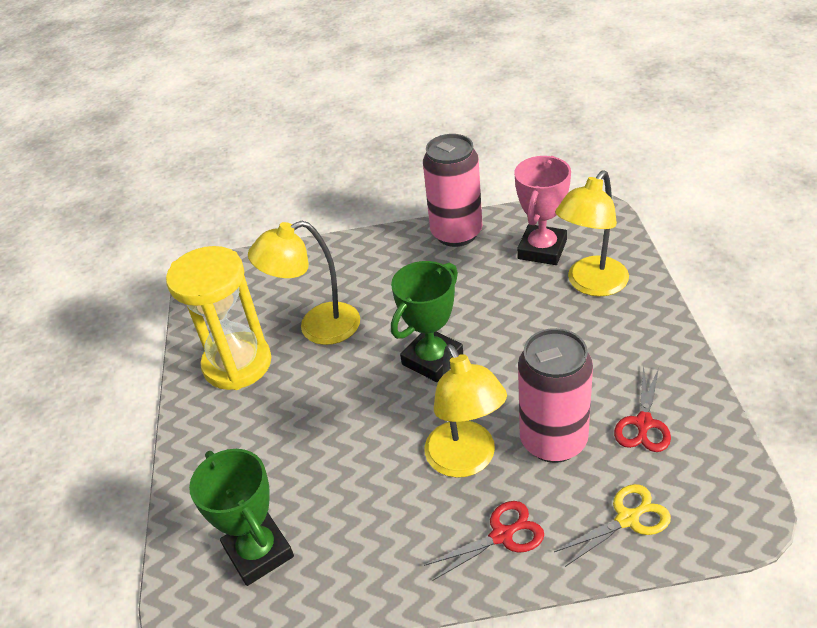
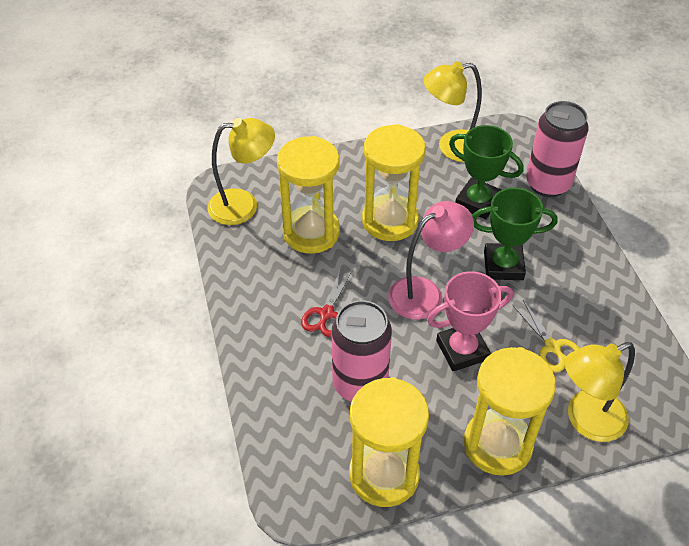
pink lamp: 0 -> 1
red scissors: 2 -> 1
yellow hourglass: 1 -> 4

